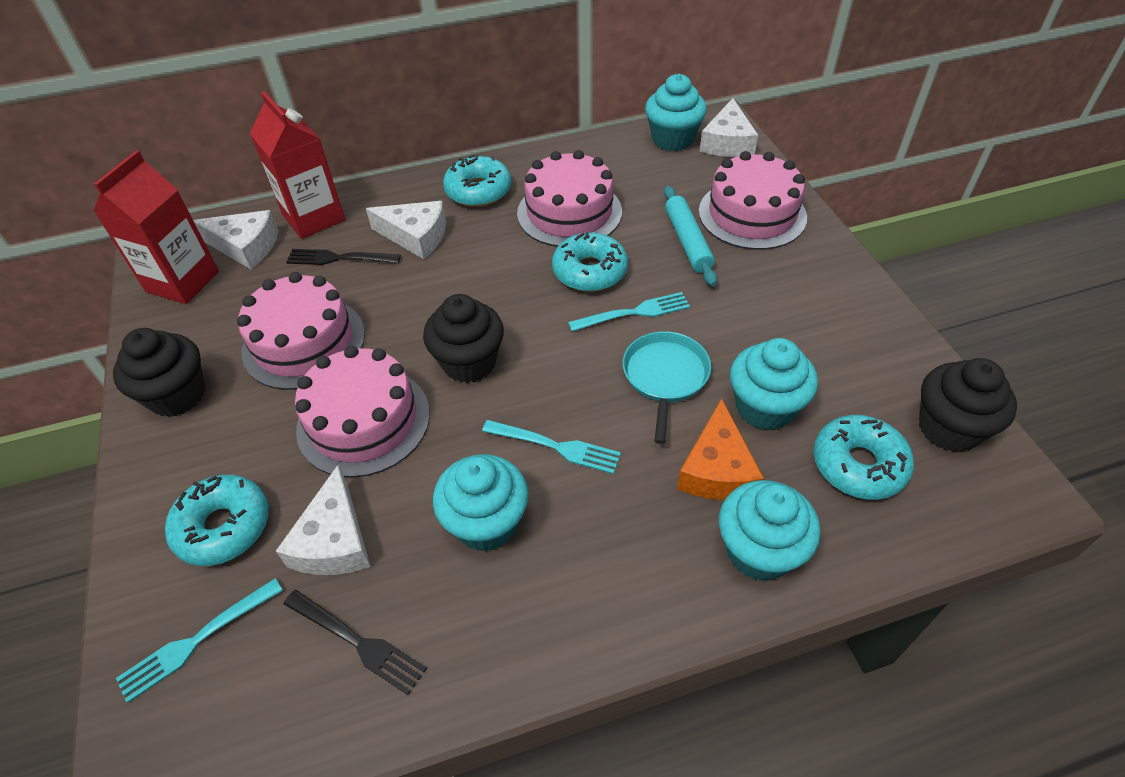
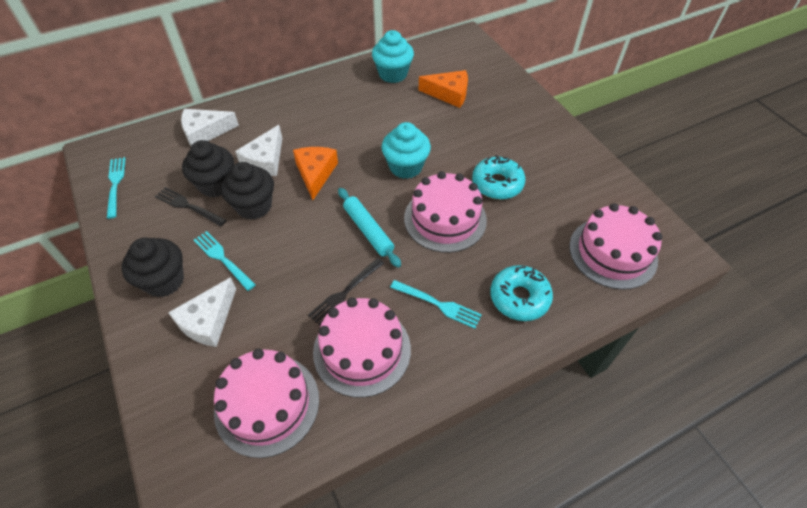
orange cheese: 1 -> 2
red carton: 2 -> 0
turquoise cupcake: 4 -> 2
turquoise donut: 4 -> 2
turquoise pan: 1 -> 0
white cheese: 4 -> 3

